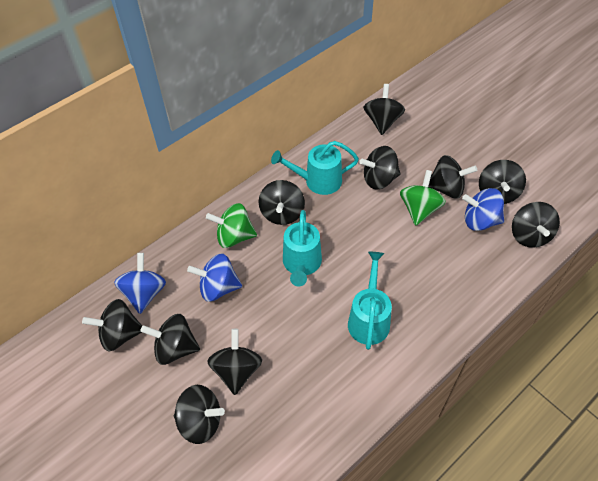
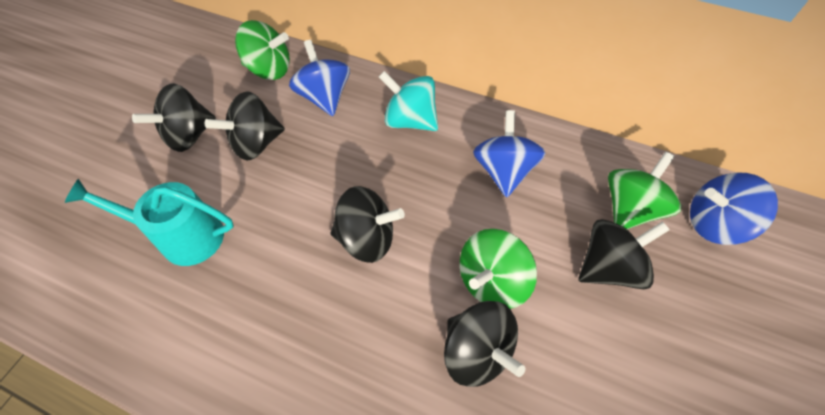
black spinning top: 10 -> 5
green spinning top: 2 -> 3
turquoise spinning top: 0 -> 1
turquoise watering can: 3 -> 1

